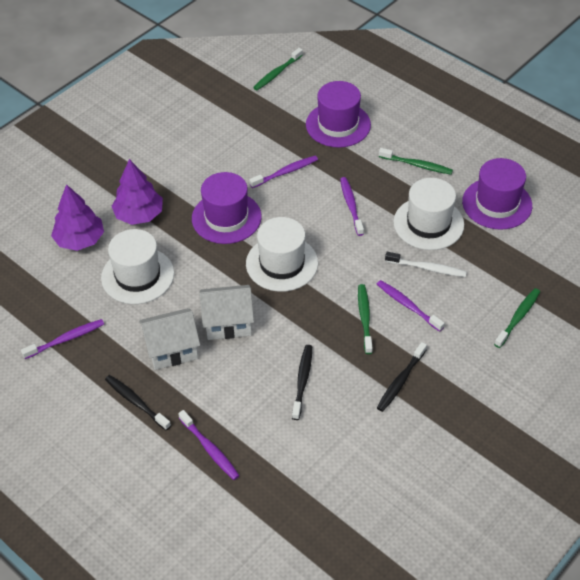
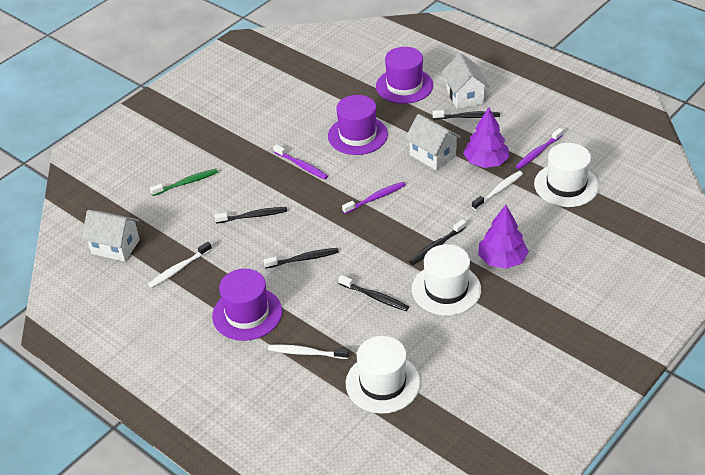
black toothbrush: 3 -> 5
green toothbrush: 4 -> 1
purple toothbrush: 5 -> 3
white house: 2 -> 3
white toothbrush: 1 -> 3

